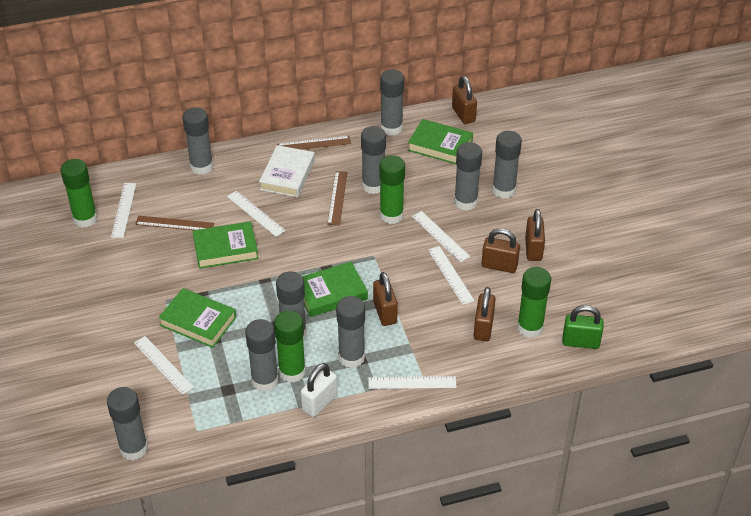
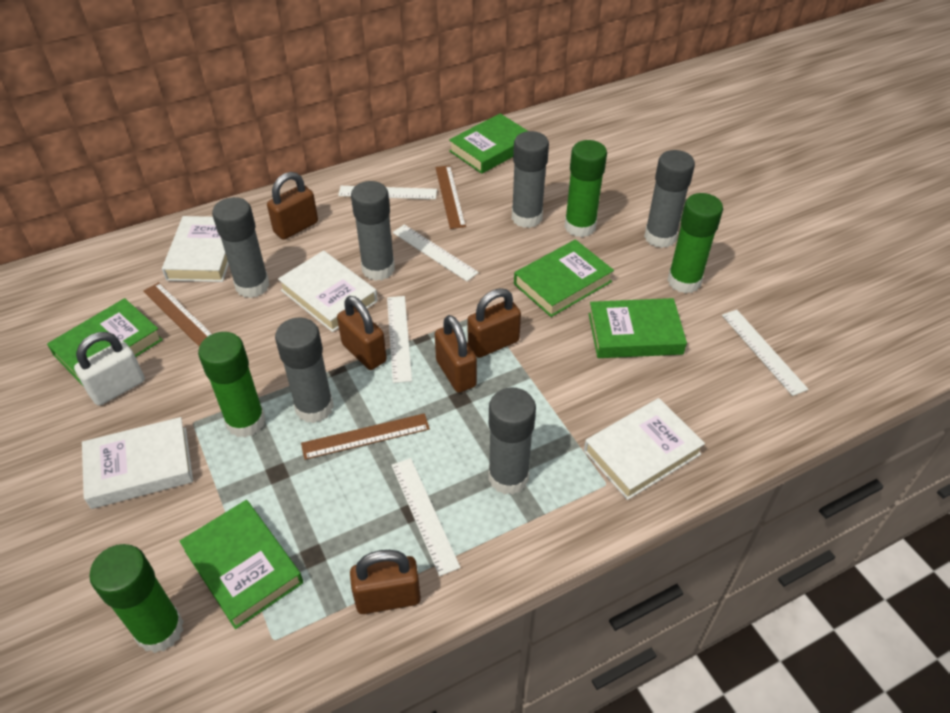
green book: 4 -> 5
green padlock: 1 -> 0
grey glue stick: 9 -> 6
white book: 1 -> 4
white ruler: 6 -> 5

